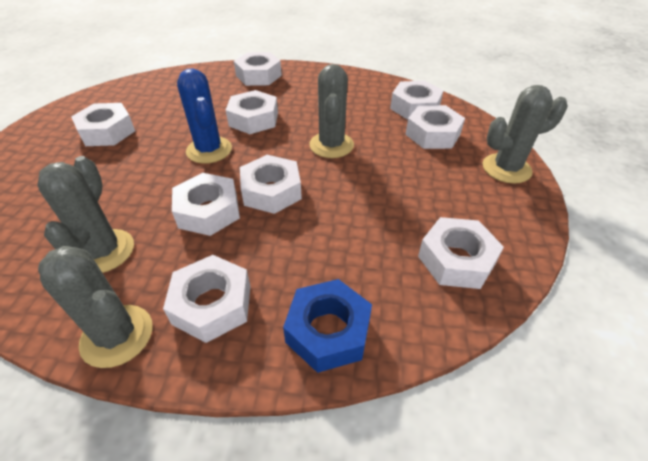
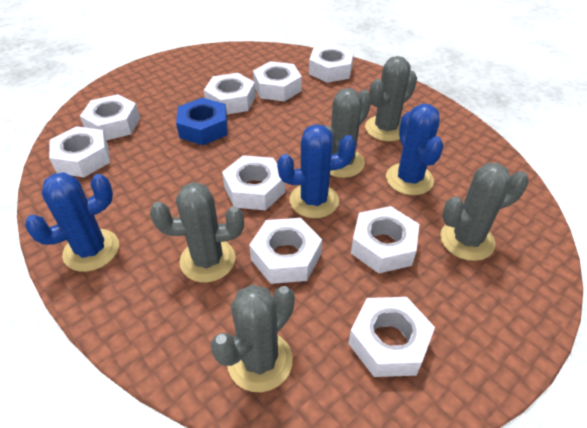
blue cactus: 1 -> 3
grey cactus: 4 -> 5

